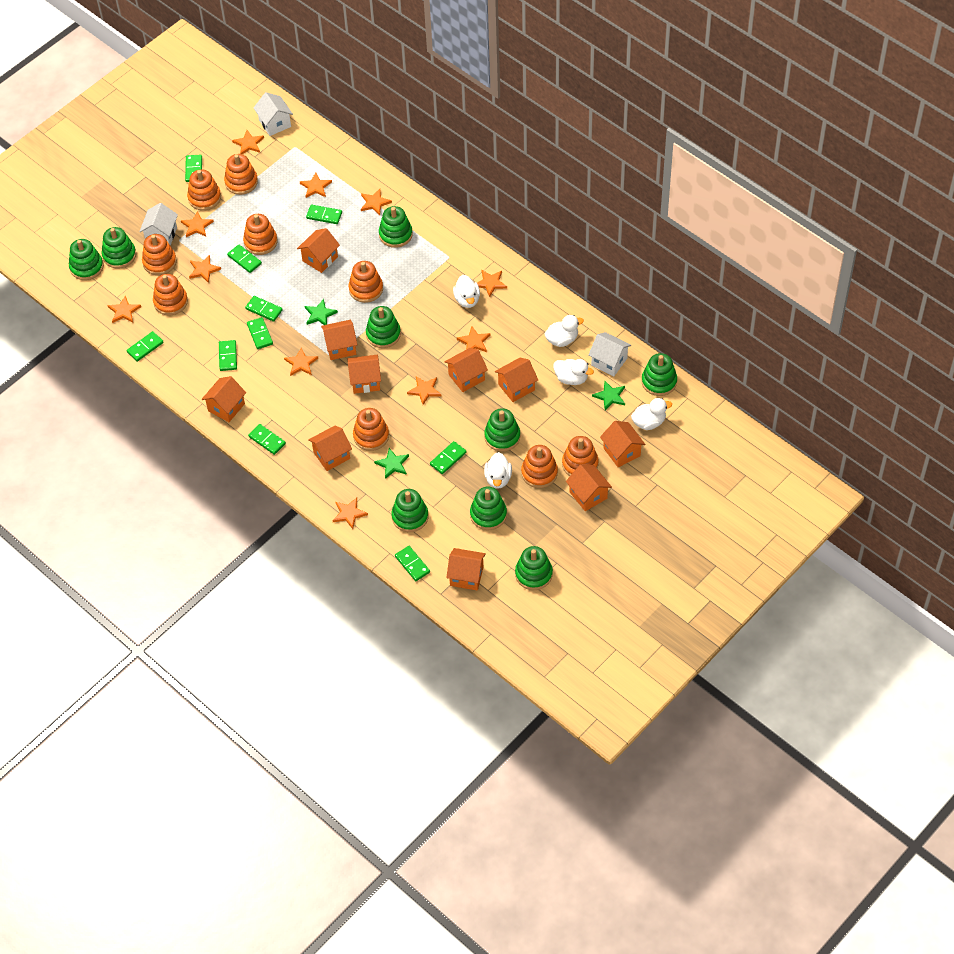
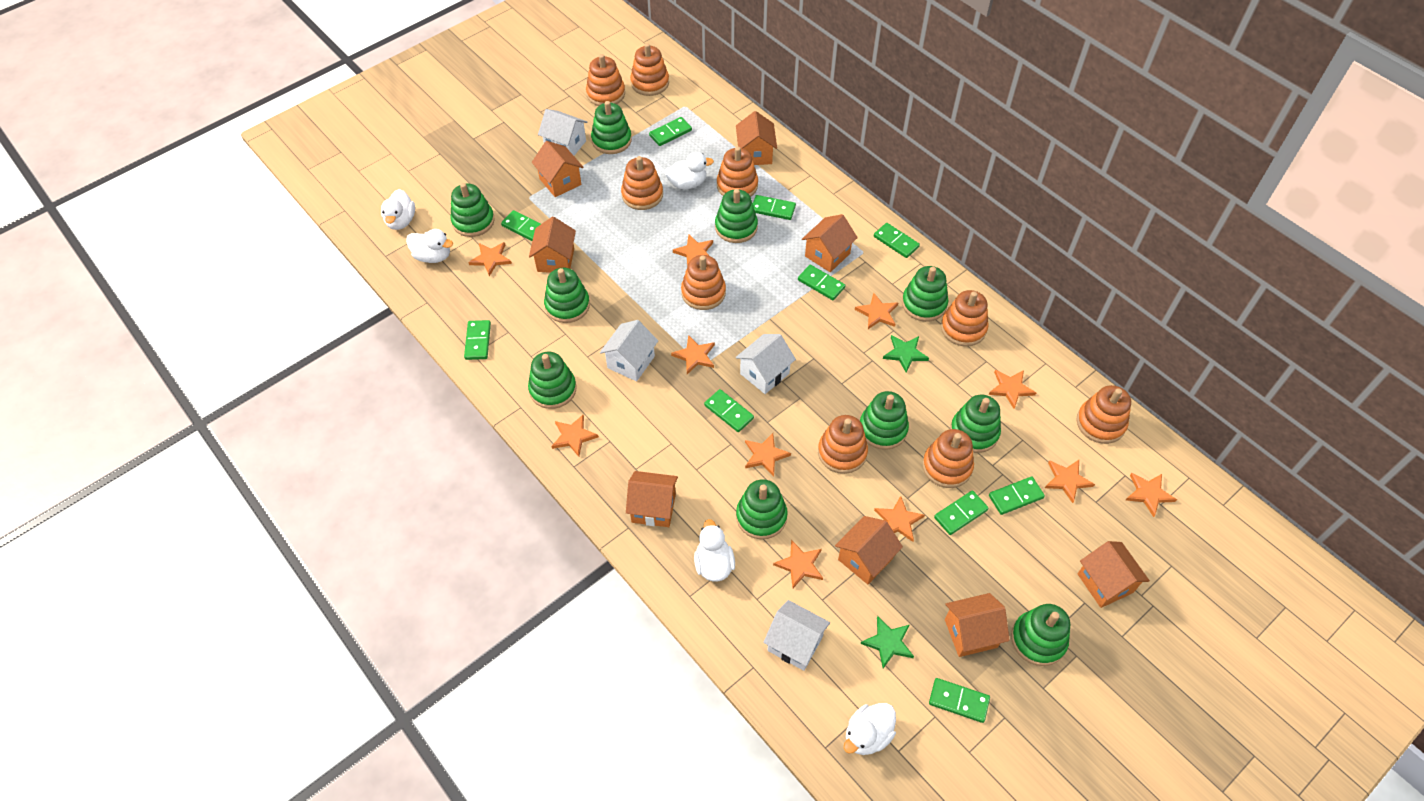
green stacking toy: 9 -> 10
green star: 3 -> 2
orange house: 10 -> 8
white house: 3 -> 4

